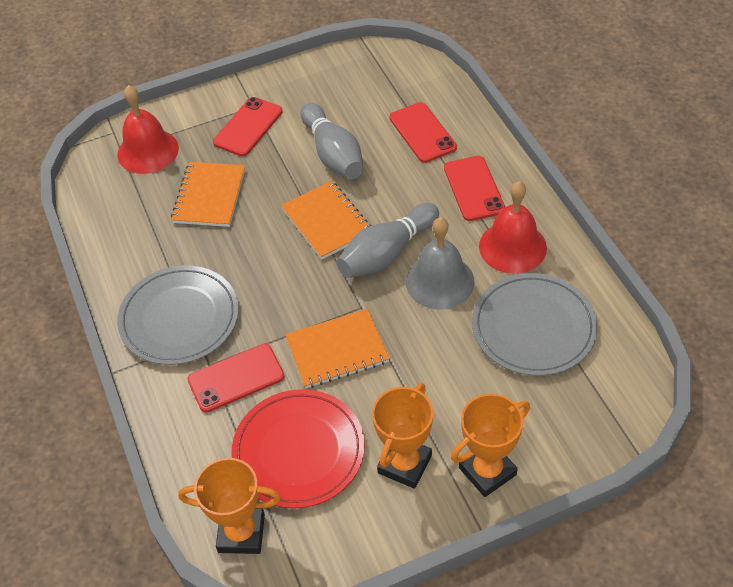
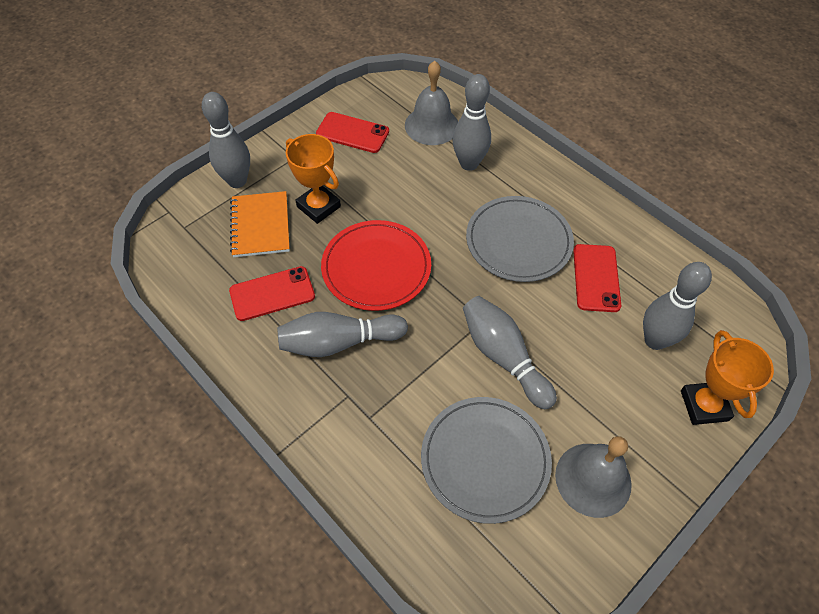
grey bell: 1 -> 2
grey bowling pin: 2 -> 5
orange notebook: 3 -> 1
orange trophy: 3 -> 2
red bell: 2 -> 0
red phone: 4 -> 3

